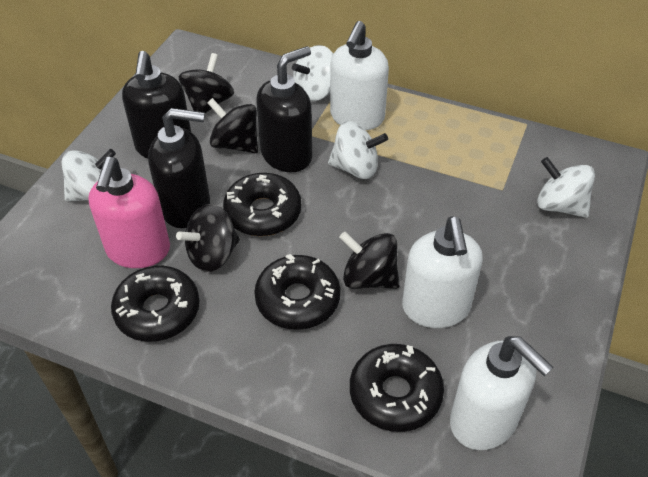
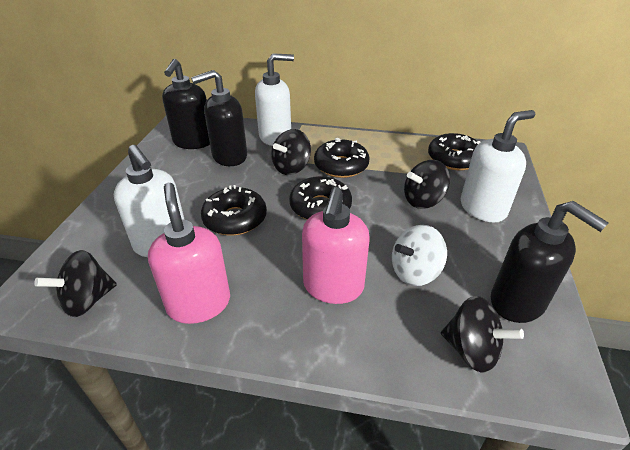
pink soap dispenser: 1 -> 2
white spinning top: 4 -> 1

